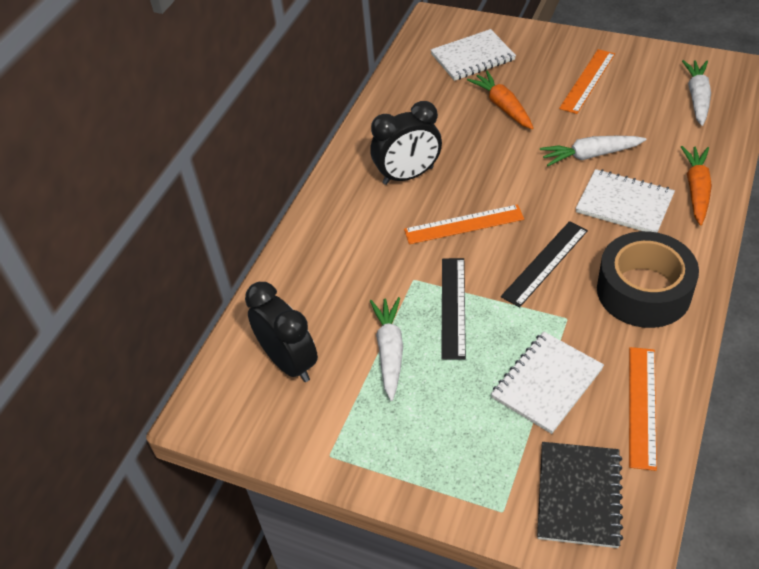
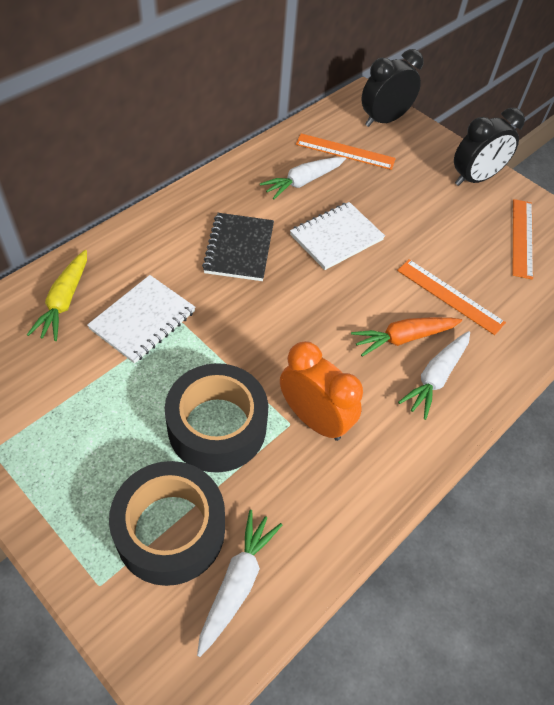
black ruler: 2 -> 0
black tape: 1 -> 2
orange carrot: 2 -> 1
orange clock: 0 -> 1
white notebook: 3 -> 2
yellow carrot: 0 -> 1

